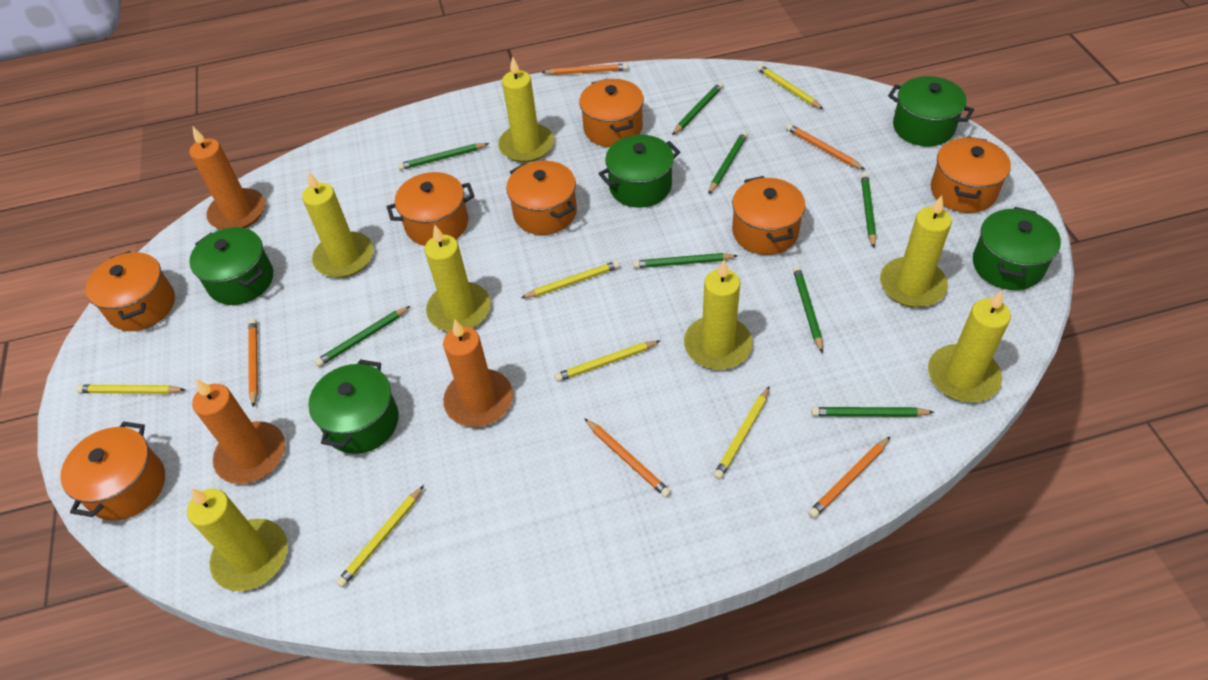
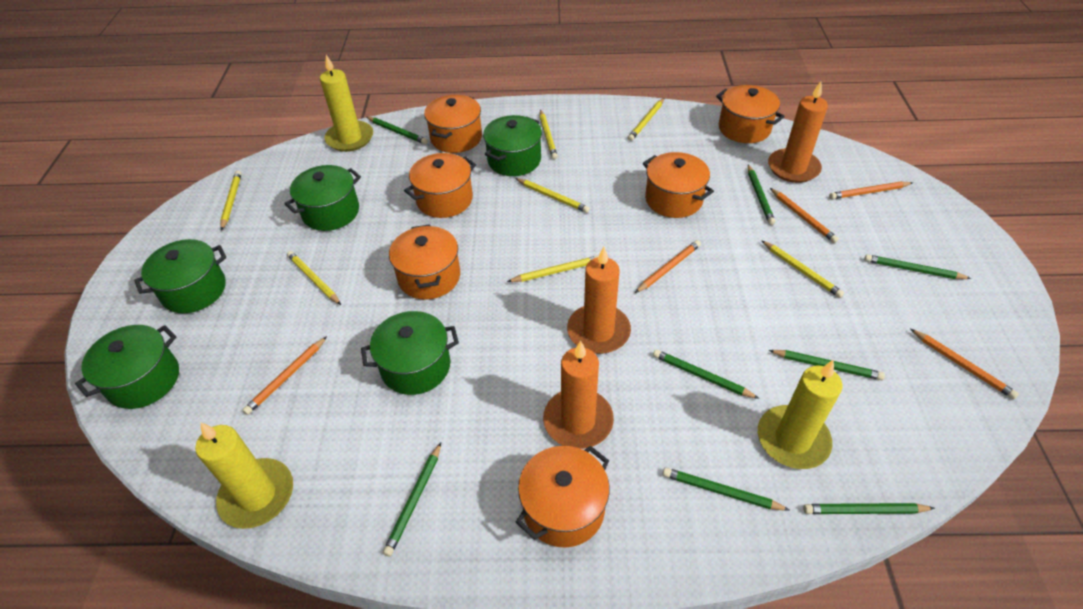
orange pot: 7 -> 6
yellow candle: 7 -> 3
yellow pencil: 6 -> 7

